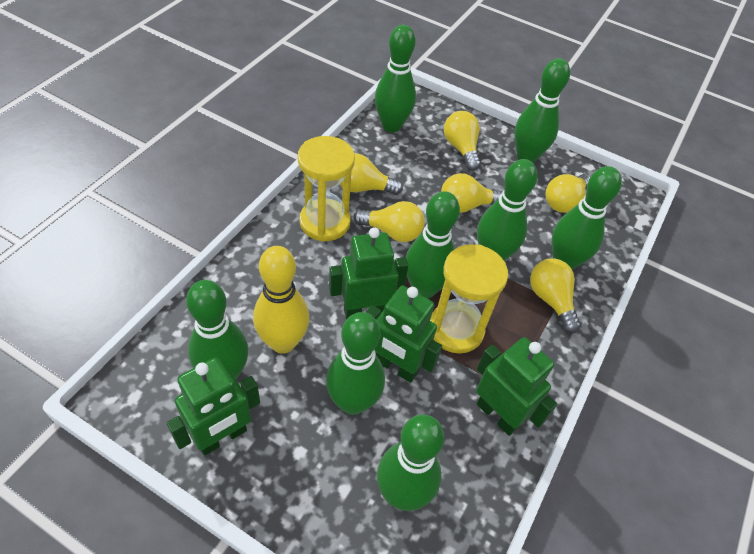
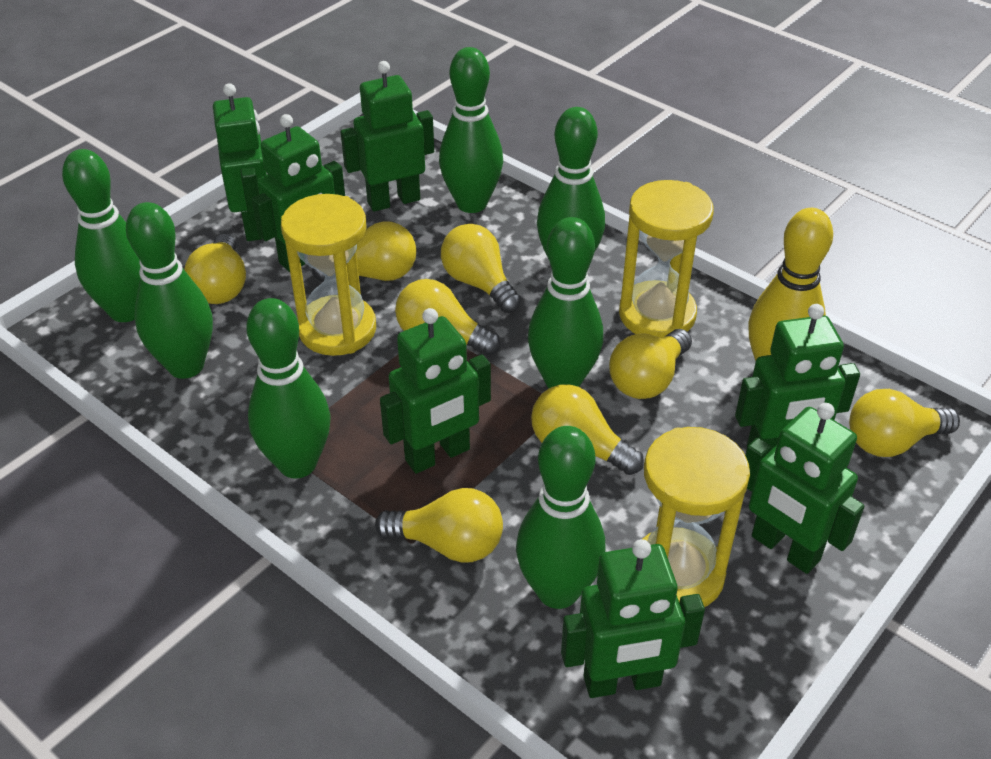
green bowling pin: 8 -> 7
green robot: 4 -> 7
yellow hourglass: 2 -> 3
yellow light bulb: 6 -> 8

